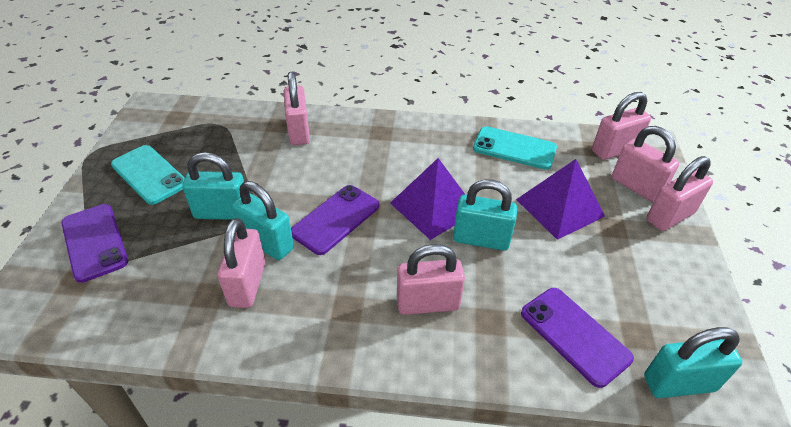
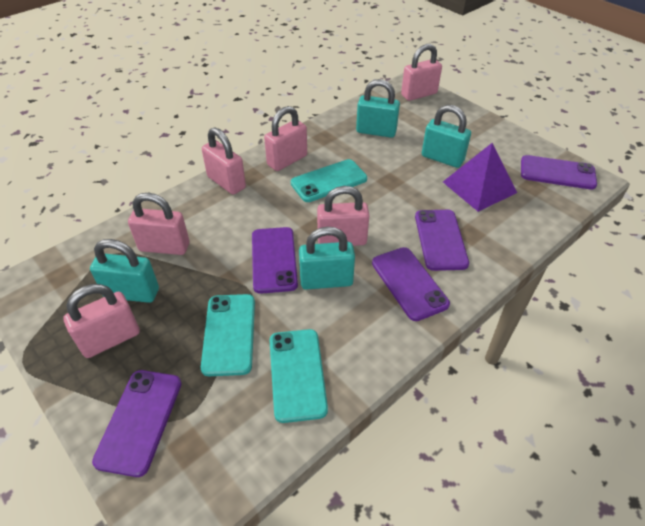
purple phone: 3 -> 5
purple pyramid: 2 -> 1
turquoise phone: 2 -> 3

